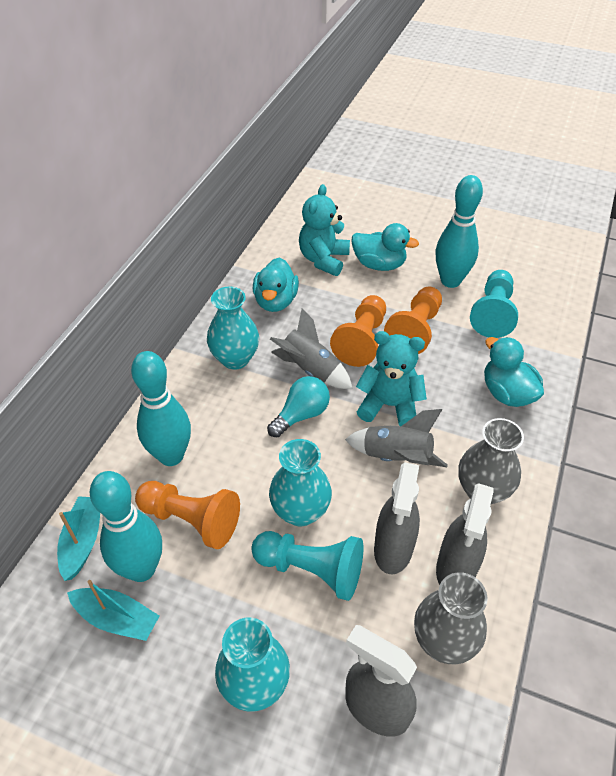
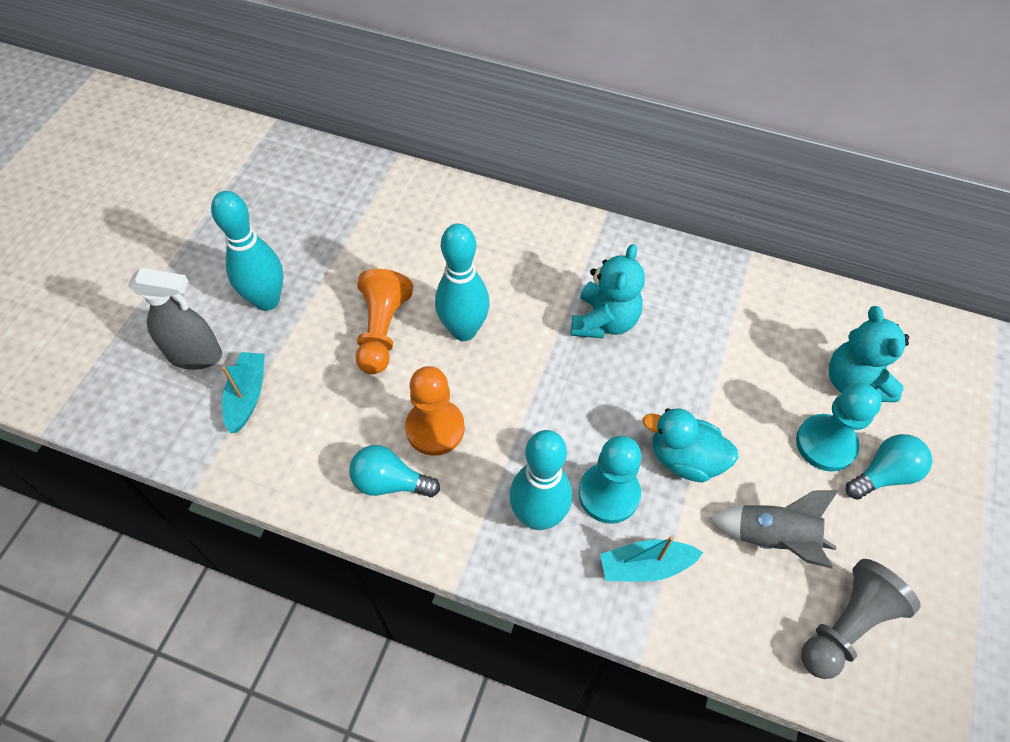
grey pawn: 0 -> 1
grey rocket: 2 -> 1
grey spray bottle: 3 -> 1
grey vase: 2 -> 0
orange pawn: 3 -> 2
turquoise duck: 3 -> 1
turquoise light bulb: 1 -> 2
turquoise vase: 3 -> 0

